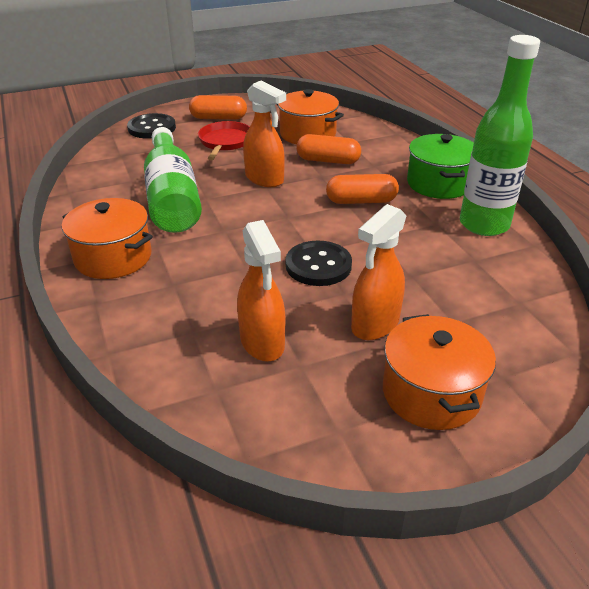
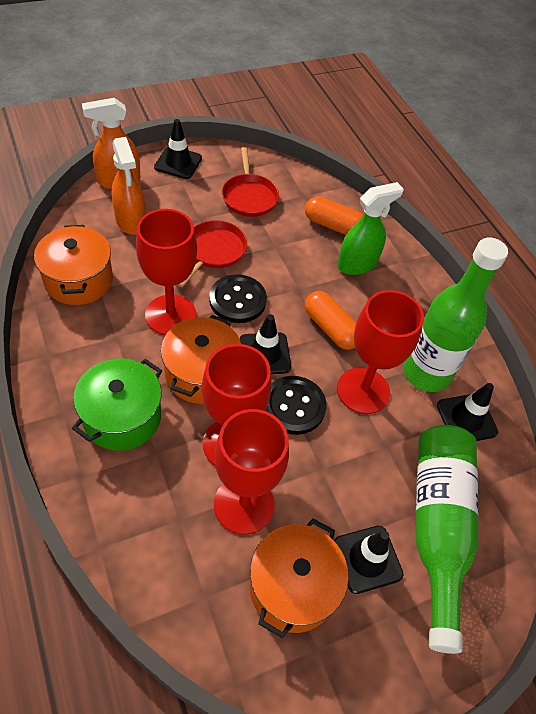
black traffic cone: 0 -> 4
green spray bottle: 0 -> 1
orange capsule: 3 -> 2
orange spray bottle: 3 -> 2
red goblet: 0 -> 4
red pan: 1 -> 2

